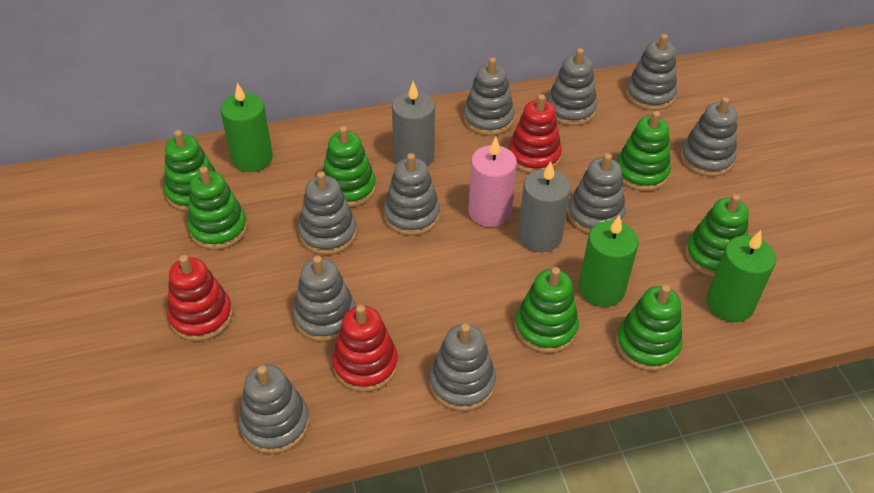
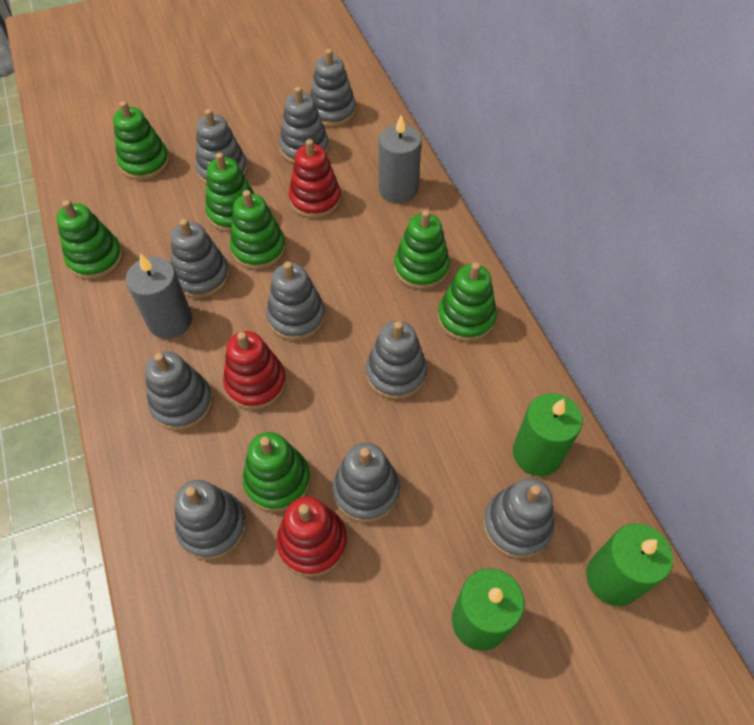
pink candle: 1 -> 0

